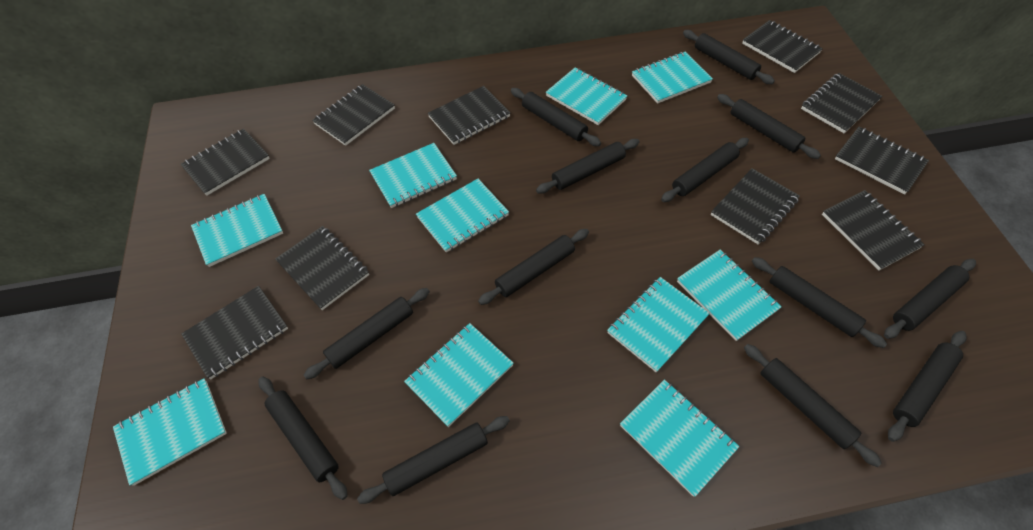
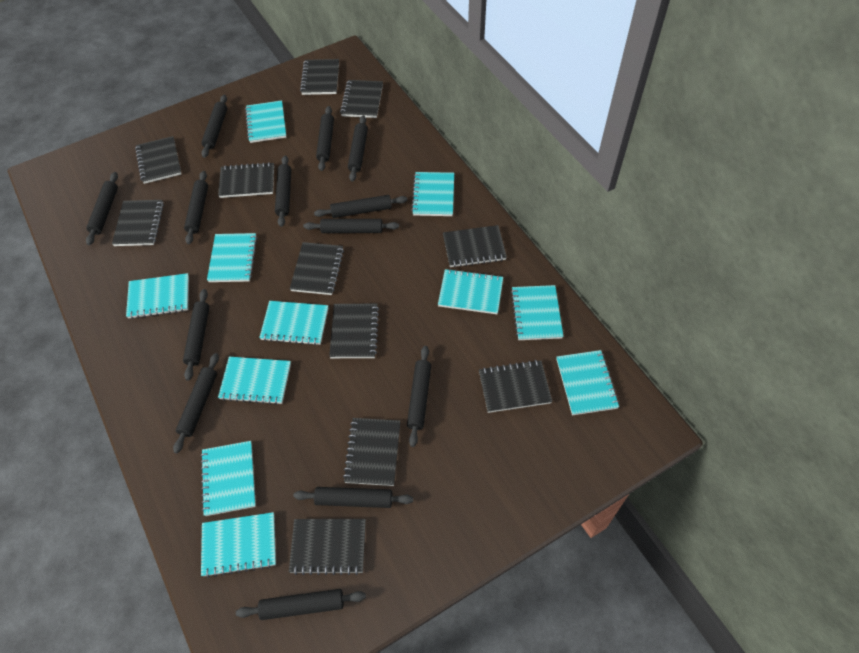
black notebook: 10 -> 11
turquoise notebook: 10 -> 11

